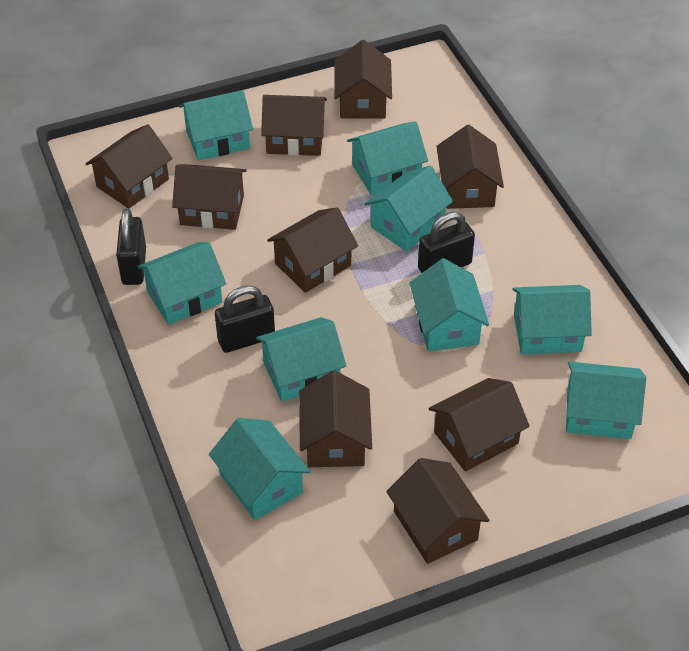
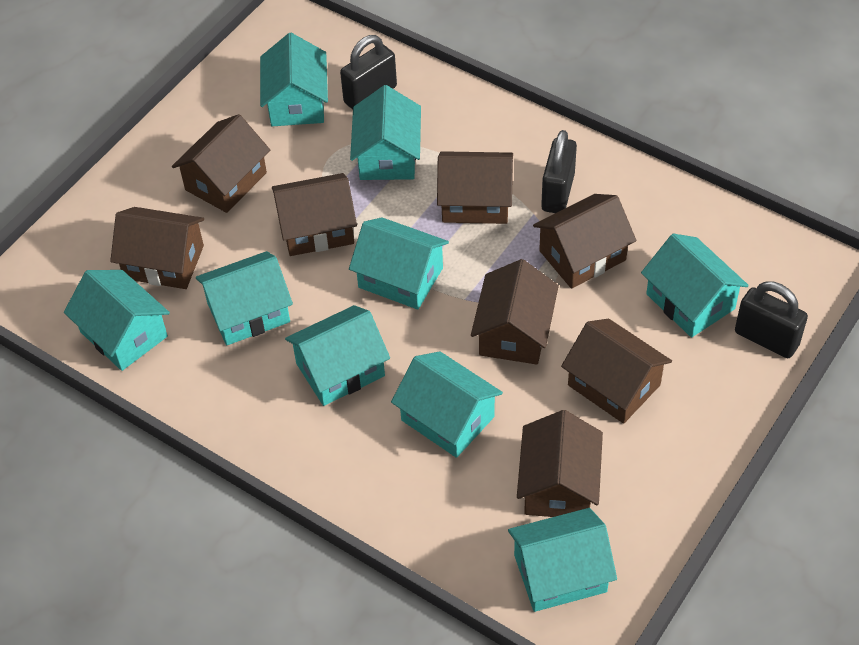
brown house: 9 -> 8

